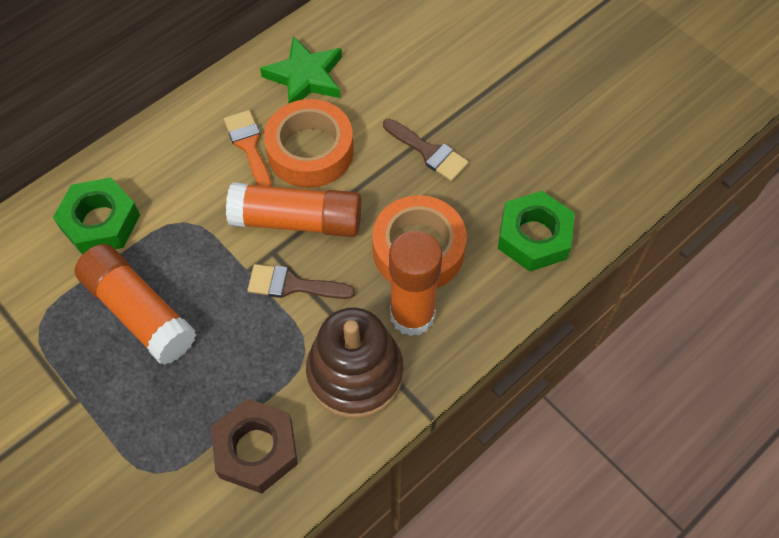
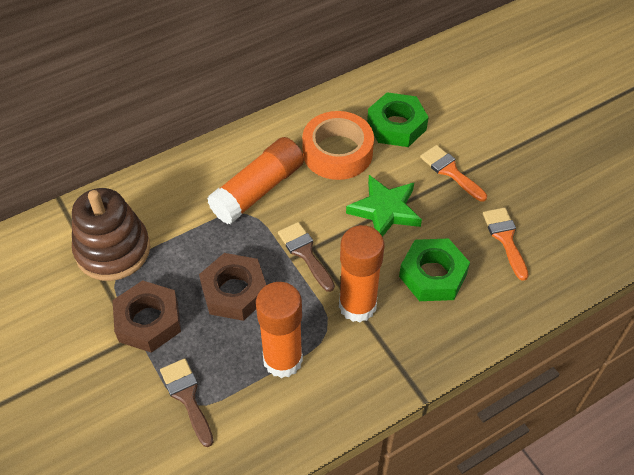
brown nut: 1 -> 2
orange brush: 1 -> 2
orange tape: 2 -> 1

